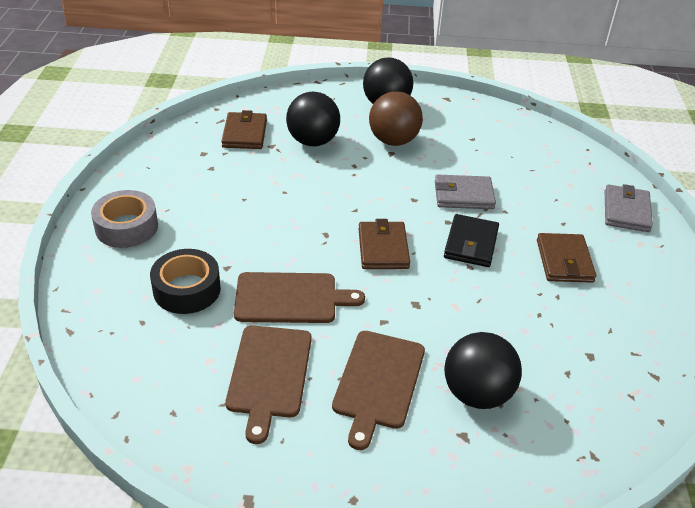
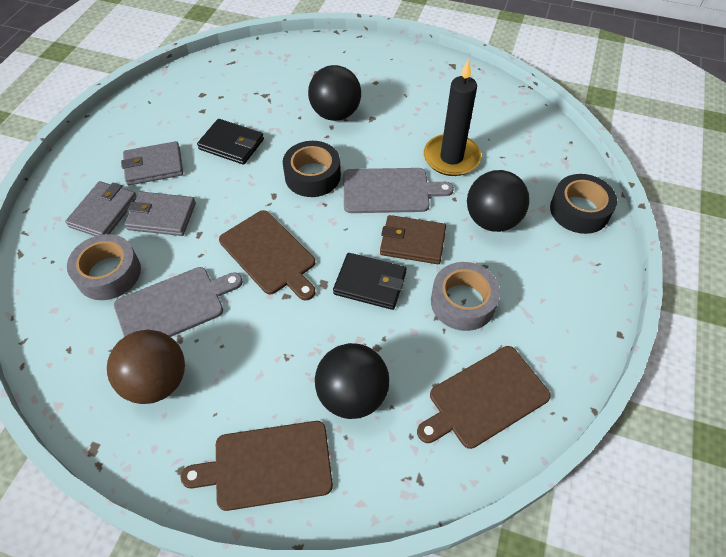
black candle: 0 -> 1
black tape: 1 -> 2
black wallet: 1 -> 2
brown wallet: 3 -> 1
grey cutting board: 0 -> 2
grey tape: 1 -> 2
grey wallet: 2 -> 3

